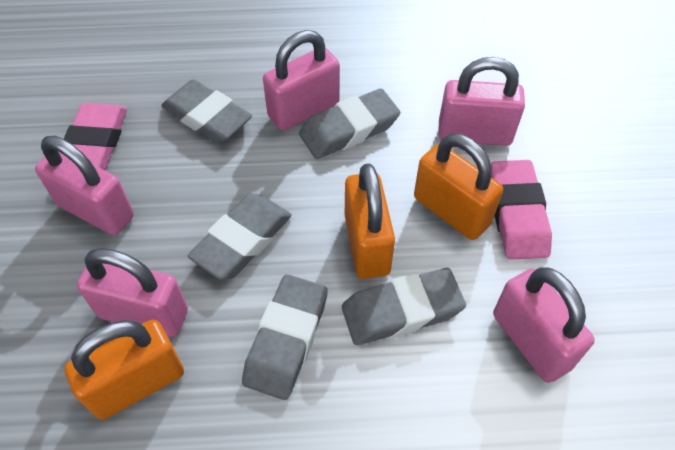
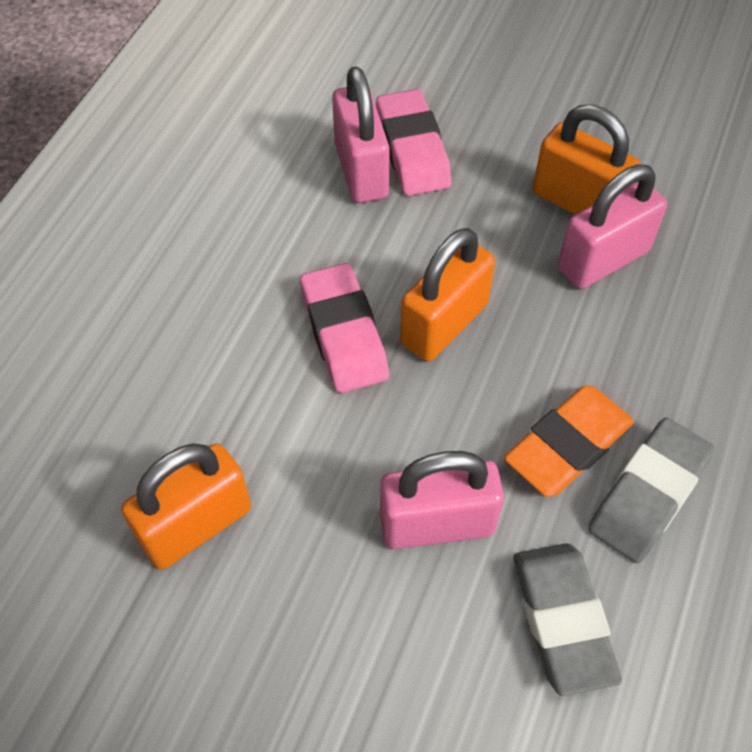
grey eraser: 5 -> 2
orange eraser: 0 -> 1
pink padlock: 5 -> 3

